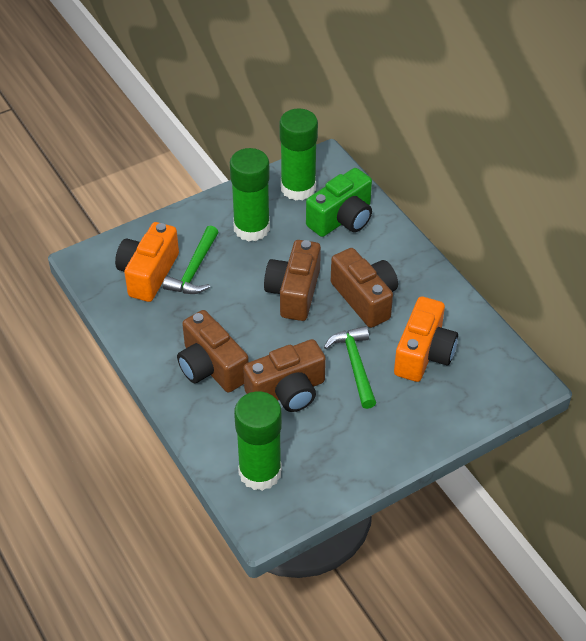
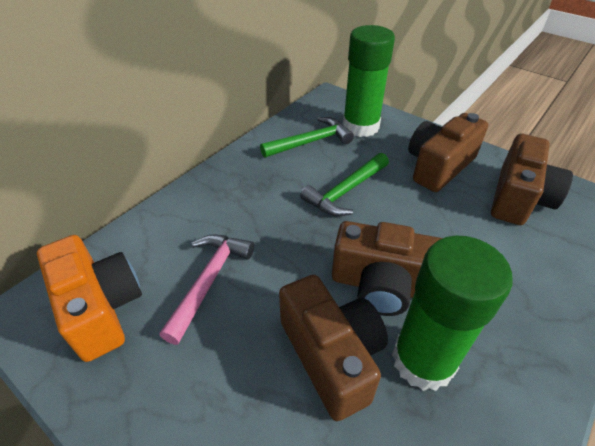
green camera: 1 -> 0
green glue stick: 3 -> 2
orange camera: 2 -> 1
pink hammer: 0 -> 1

